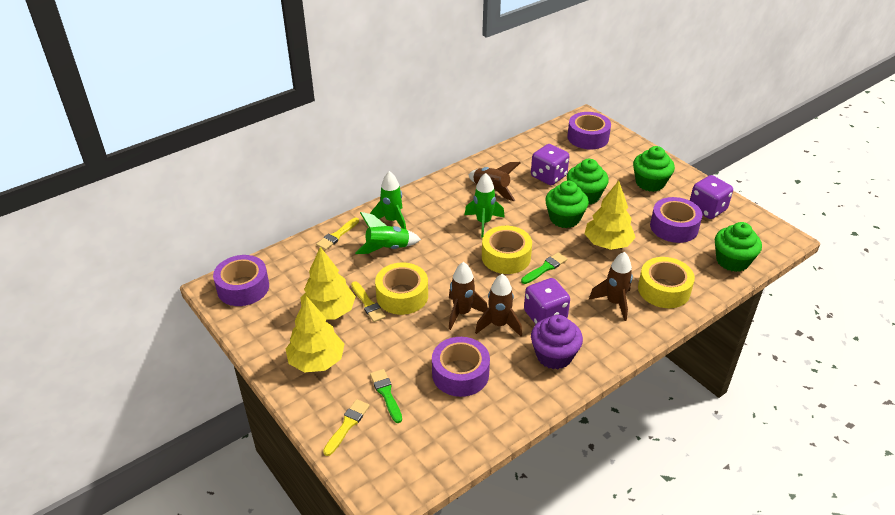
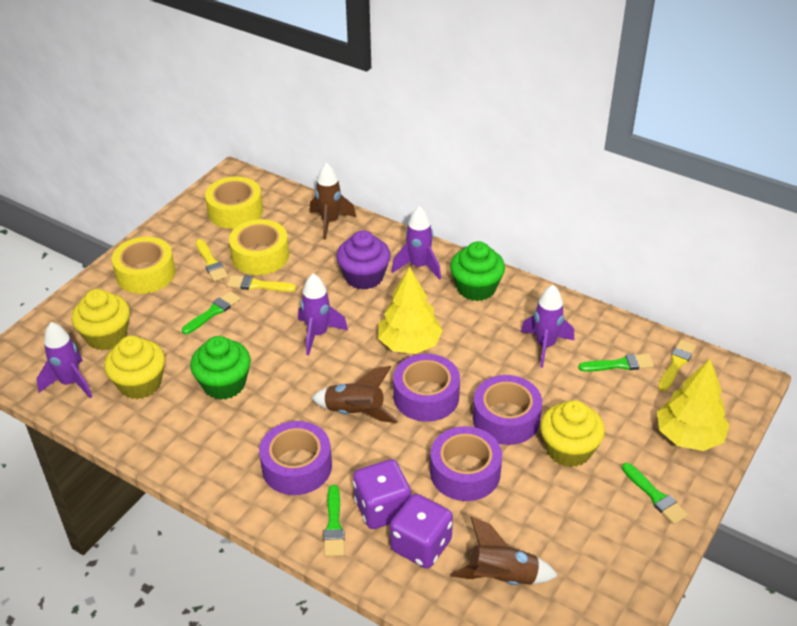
brown rocket: 4 -> 3
green brush: 2 -> 4
green cupcake: 4 -> 2
green rocket: 3 -> 0
purple dice: 3 -> 2
purple rocket: 0 -> 4
yellow cupcake: 0 -> 3
yellow tree: 3 -> 2

